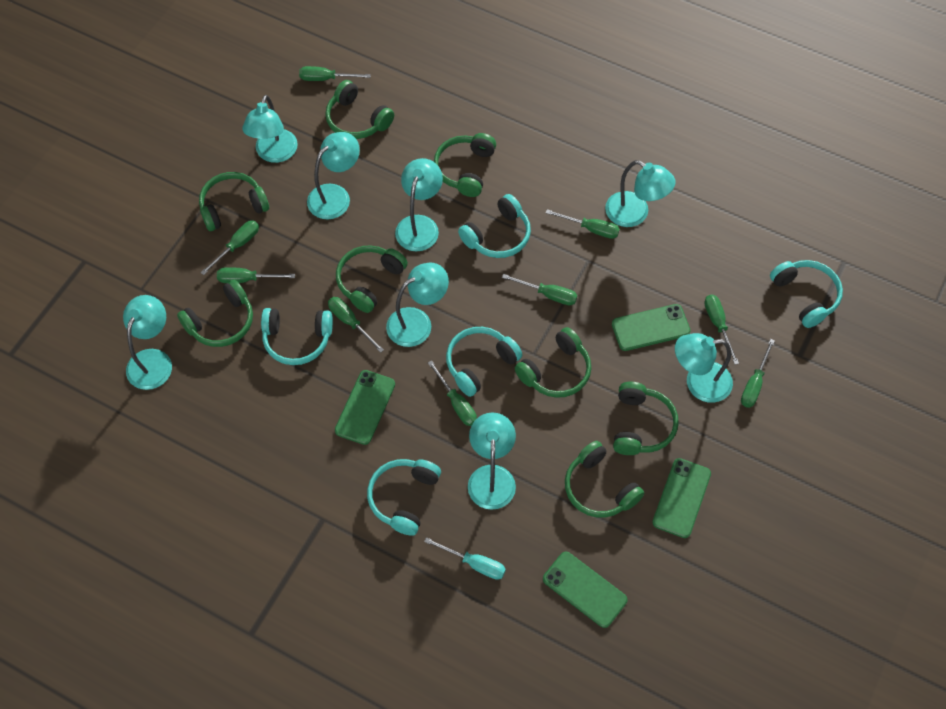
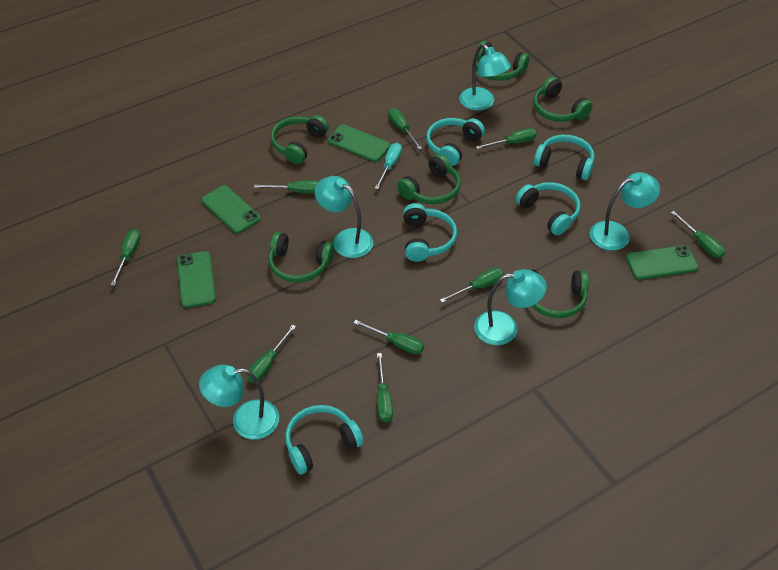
green headphones: 8 -> 6
turquoise lamp: 8 -> 5

